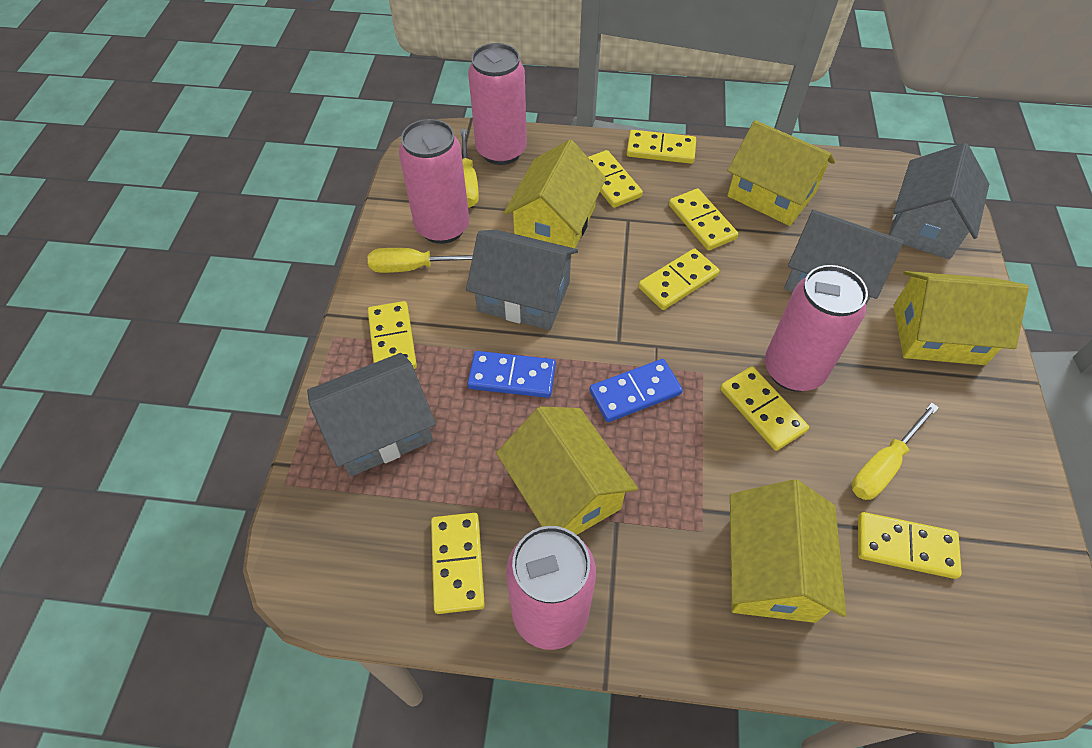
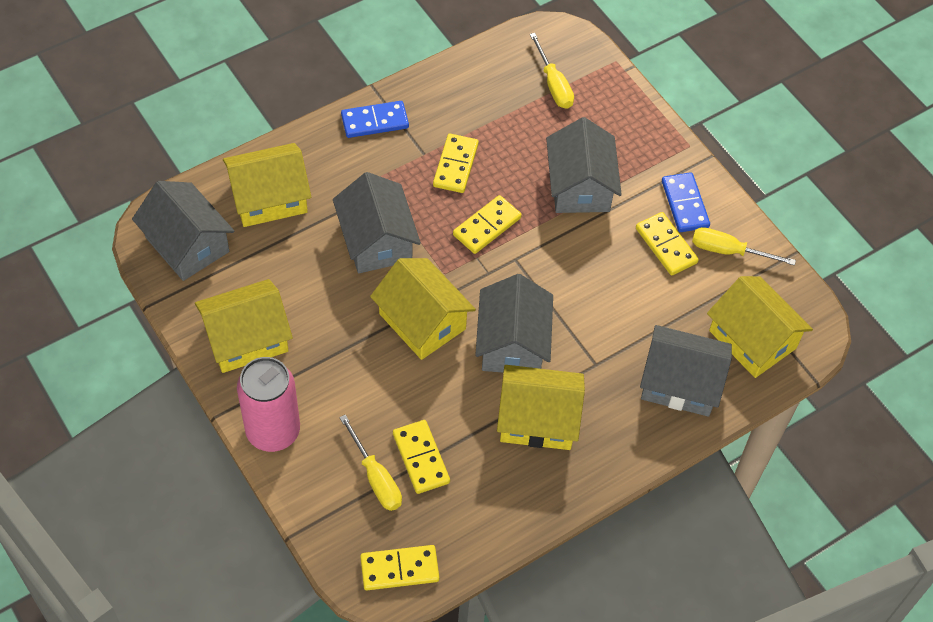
grey house: 4 -> 5
pink can: 4 -> 1
yellow domino: 8 -> 5

